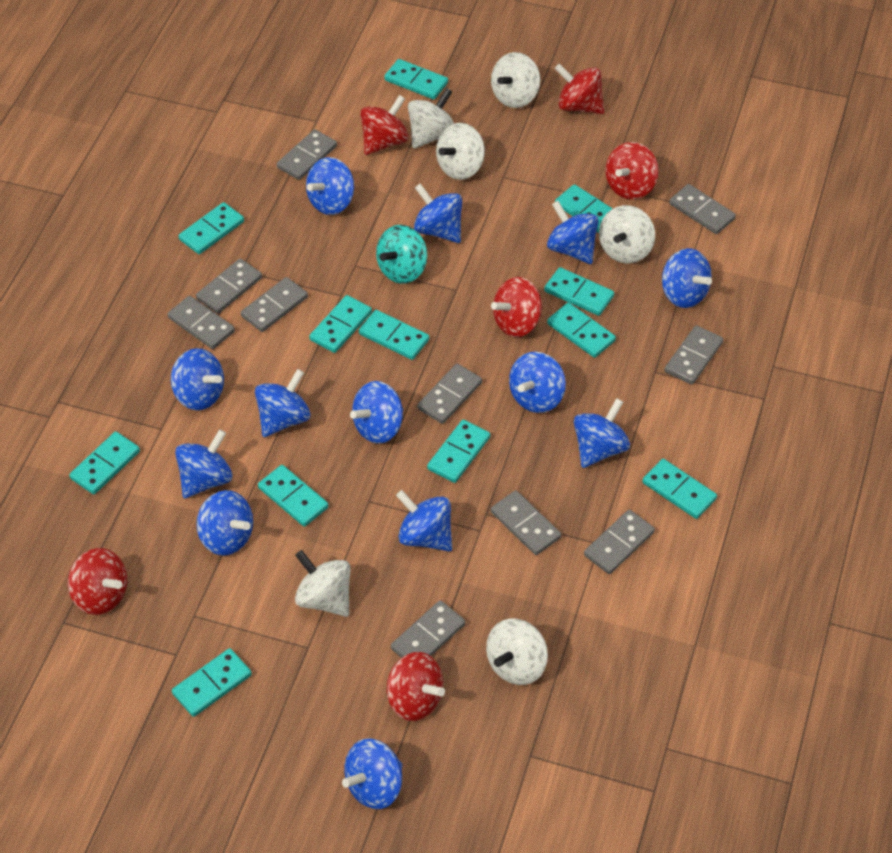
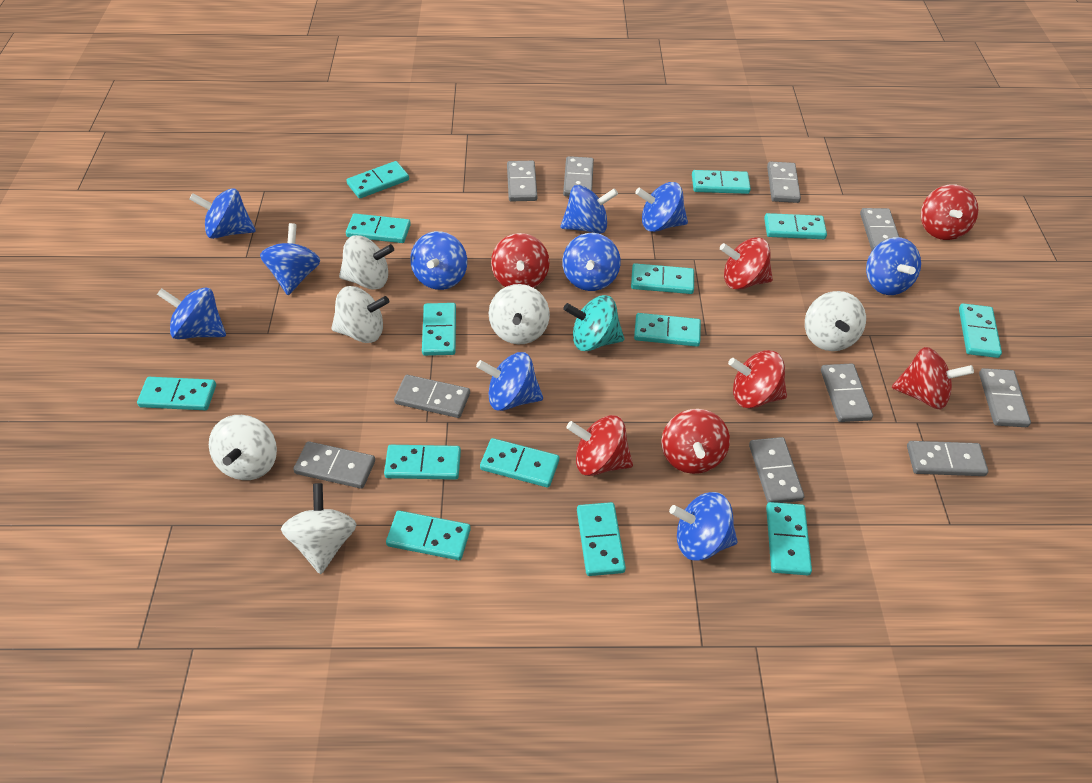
blue spinning top: 13 -> 10
red spinning top: 6 -> 7
turquoise domino: 12 -> 14

